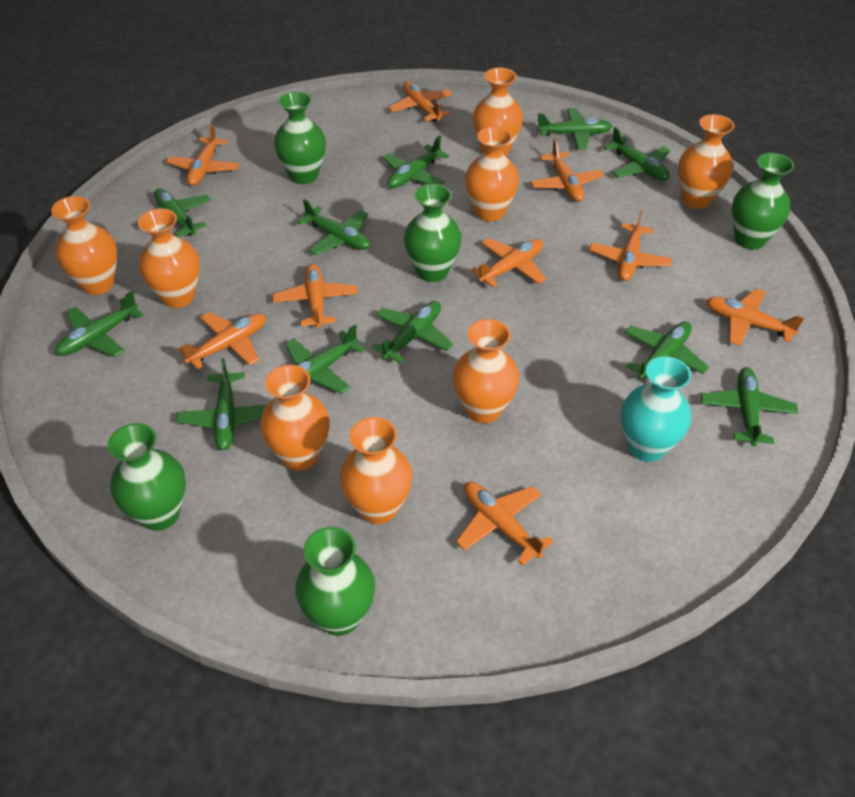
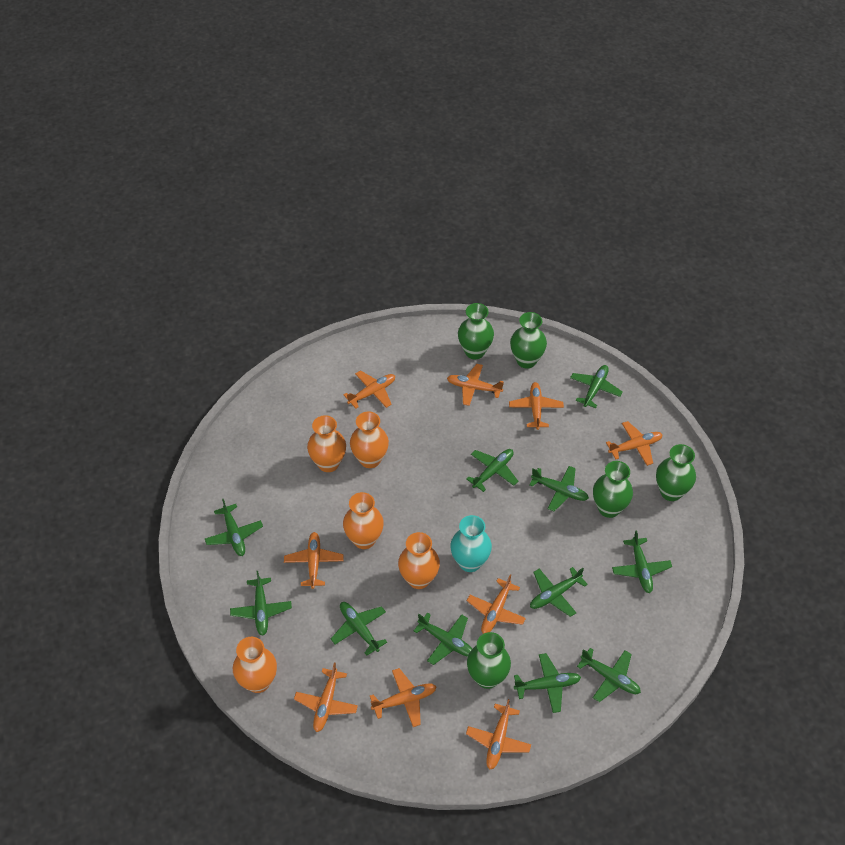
orange vase: 8 -> 5

